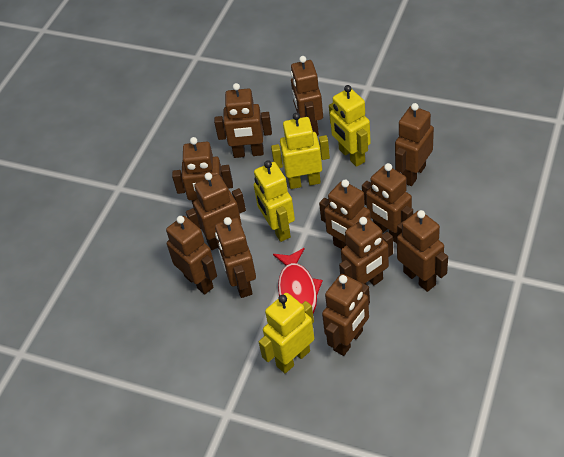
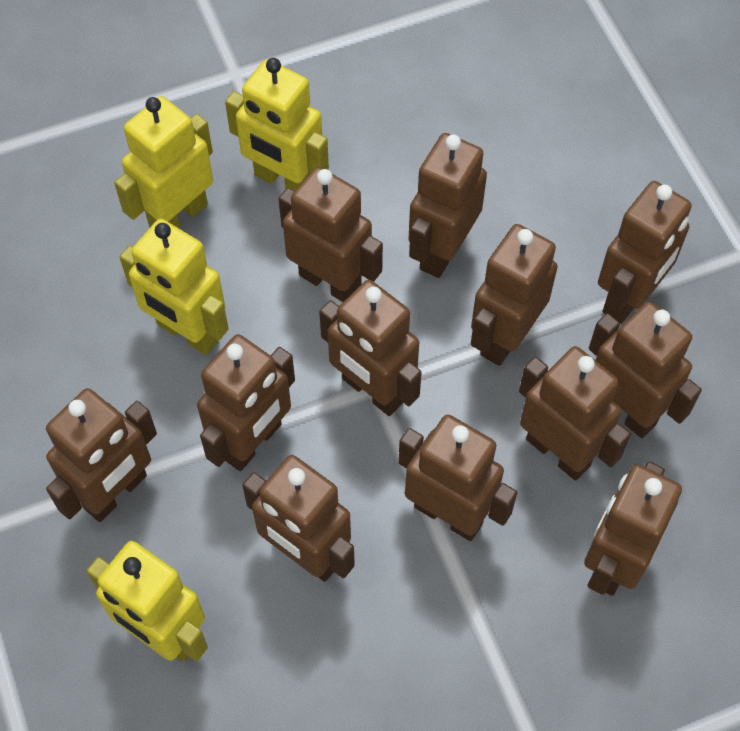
red fish: 1 -> 0

